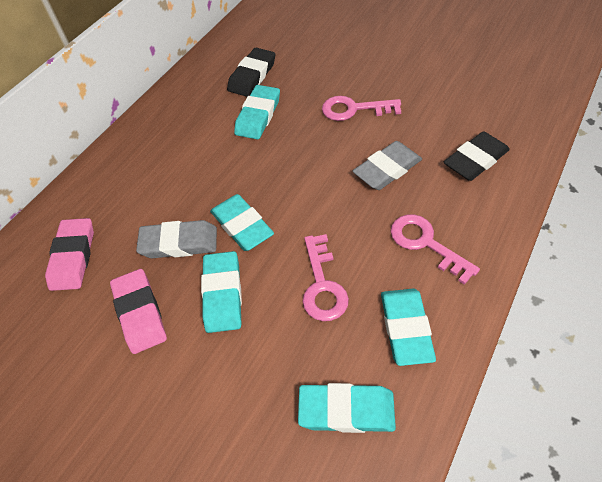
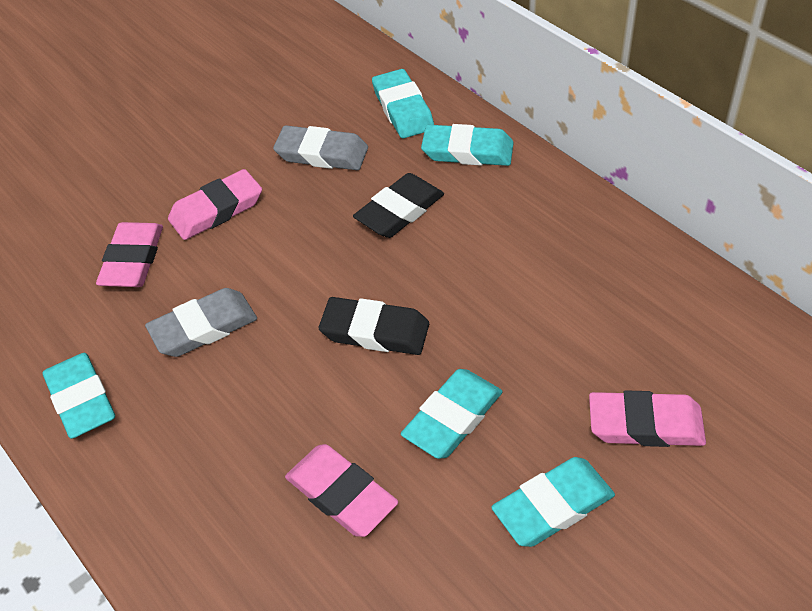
pink eraser: 2 -> 4
pink key: 3 -> 0

